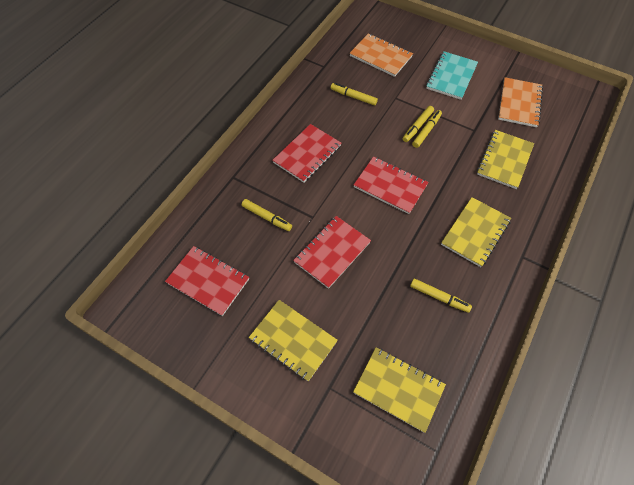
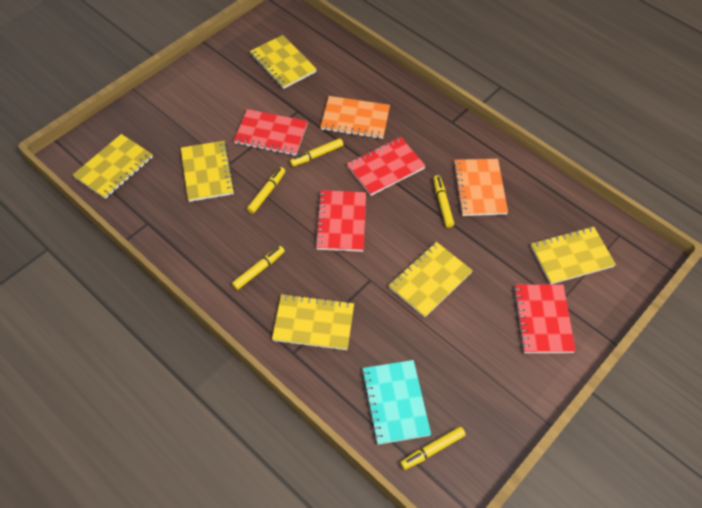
yellow notebook: 4 -> 6

